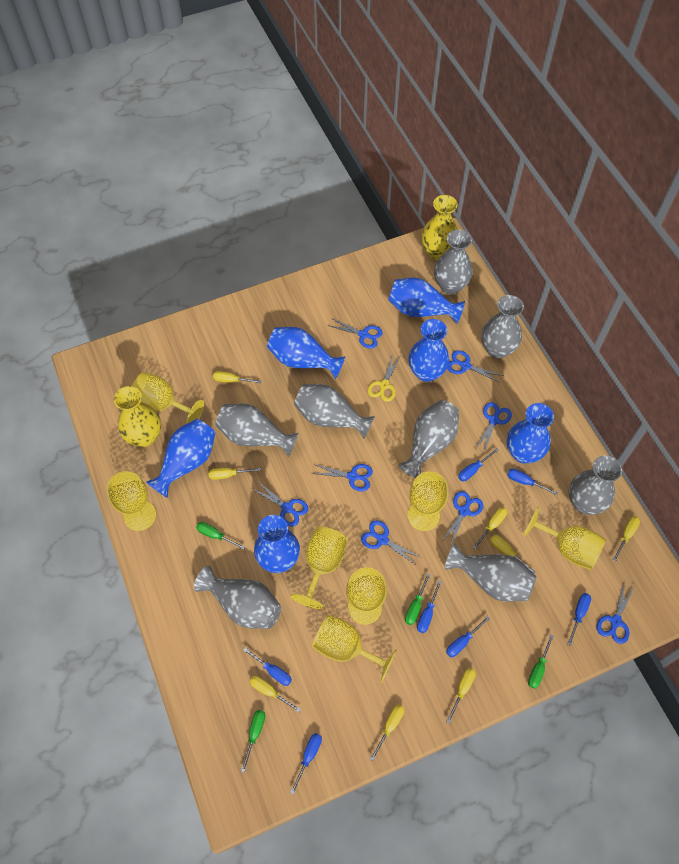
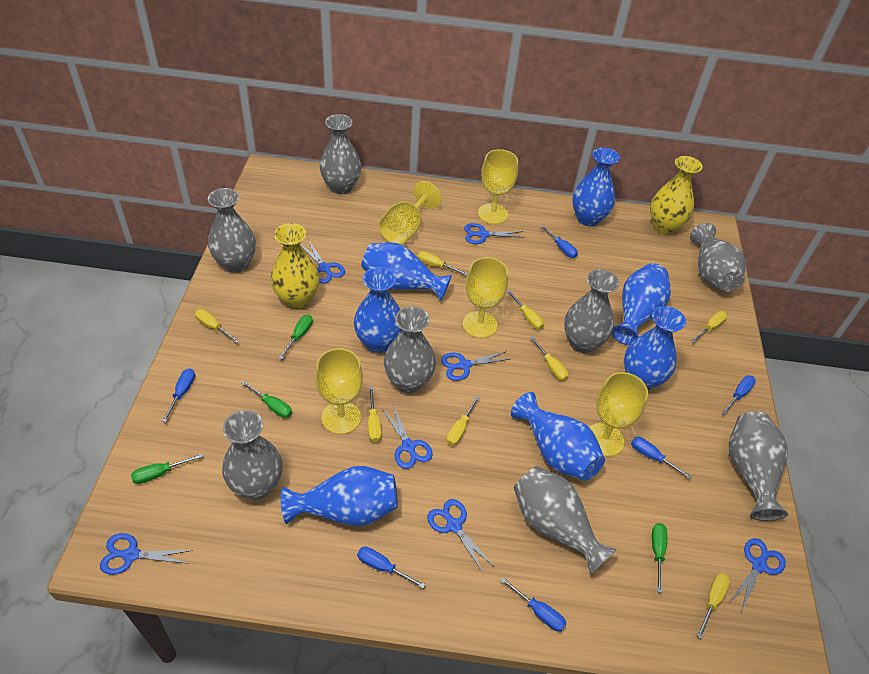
blue scissors: 8 -> 7
blue screwdriver: 7 -> 6
blue vase: 6 -> 7
yellow goblet: 7 -> 5
yellow scissors: 1 -> 0

